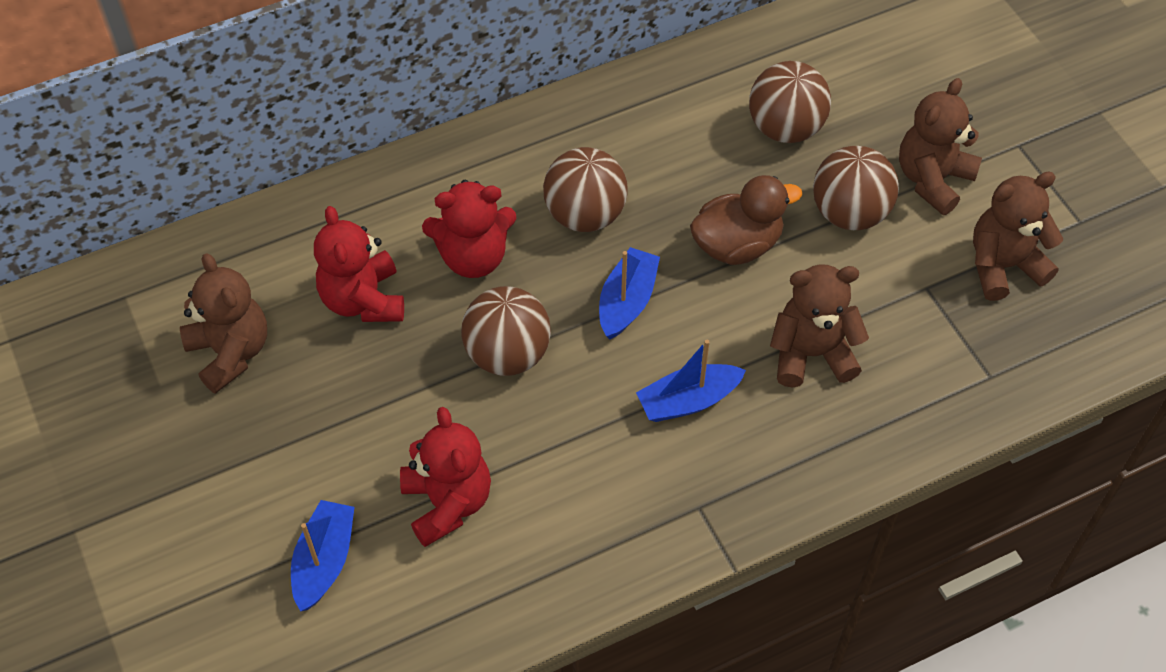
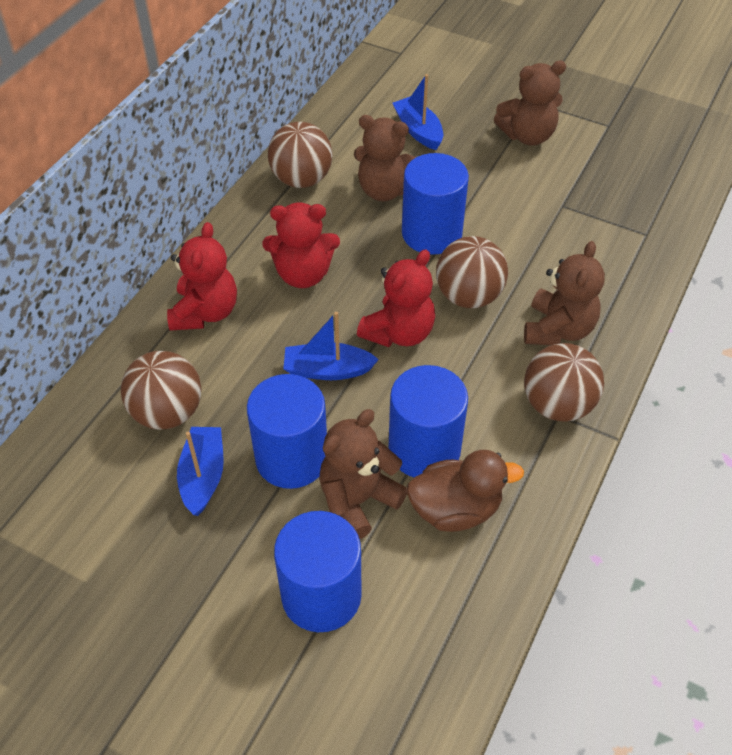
blue cylinder: 0 -> 4

